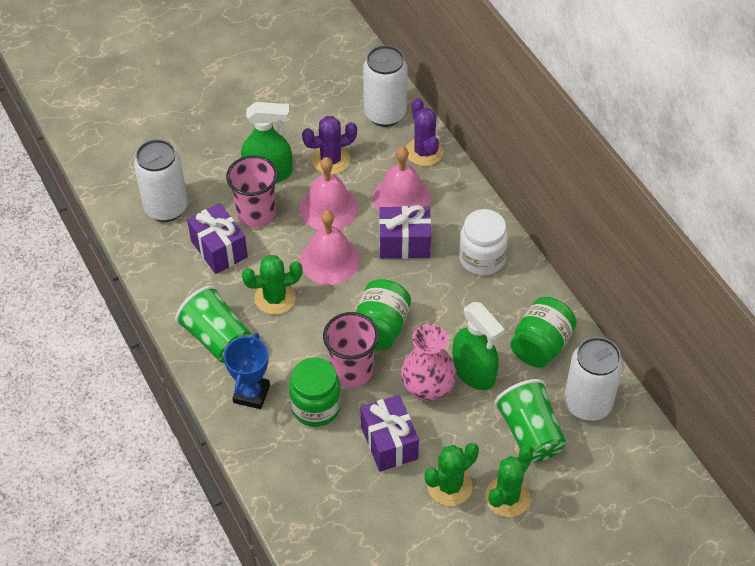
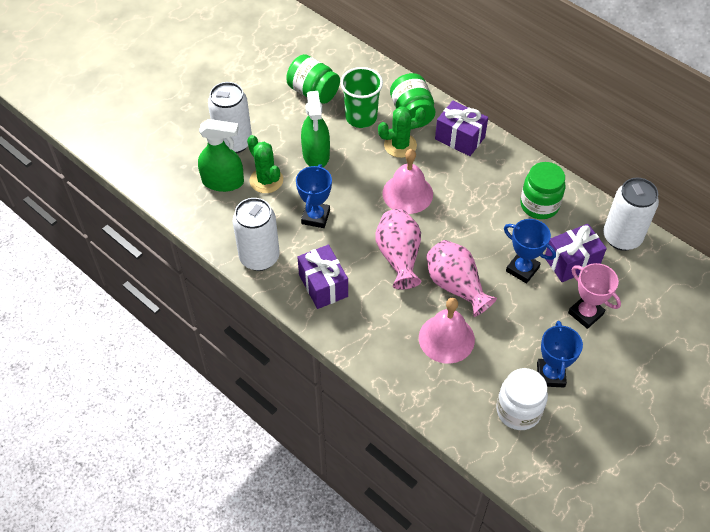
blue trophy: 1 -> 3
green cactus: 3 -> 2
green cup: 2 -> 1
pink bell: 3 -> 2
pink cup: 2 -> 0
pink trophy: 0 -> 1
pink vase: 1 -> 2
purple cactus: 2 -> 0

